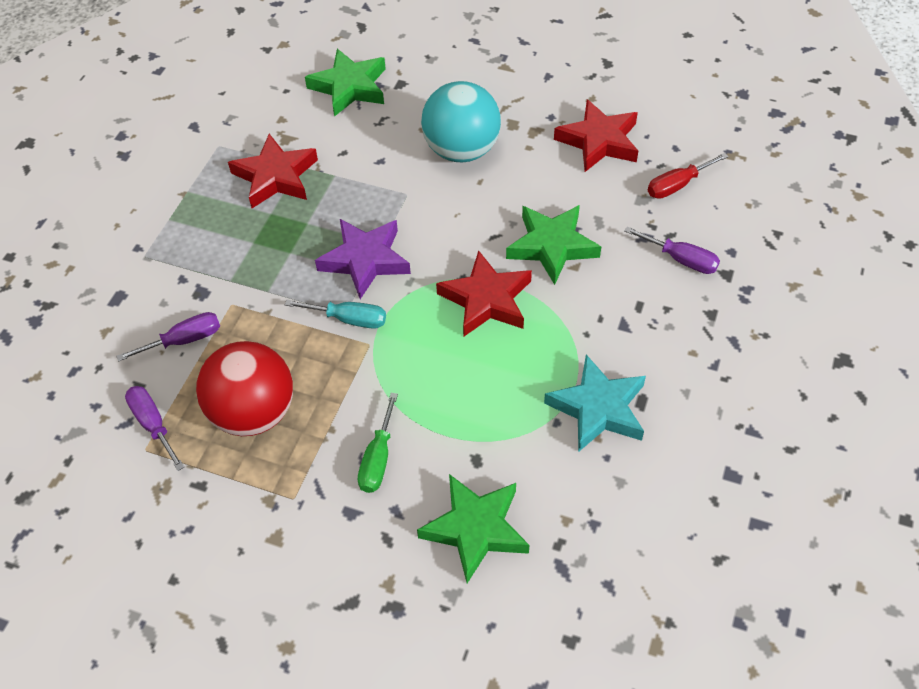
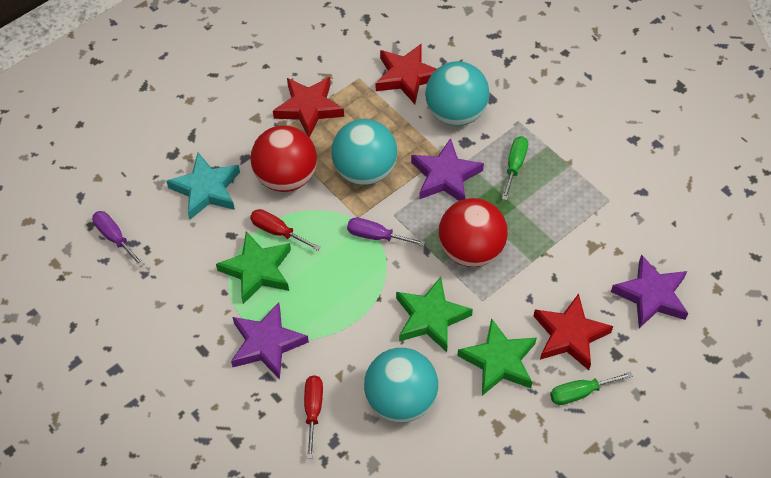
green screwdriver: 1 -> 2
purple screwdriver: 3 -> 2
purple star: 1 -> 3
red ball: 1 -> 2
red screwdriver: 1 -> 2
turquoise ball: 1 -> 3
turquoise screwdriver: 1 -> 0

